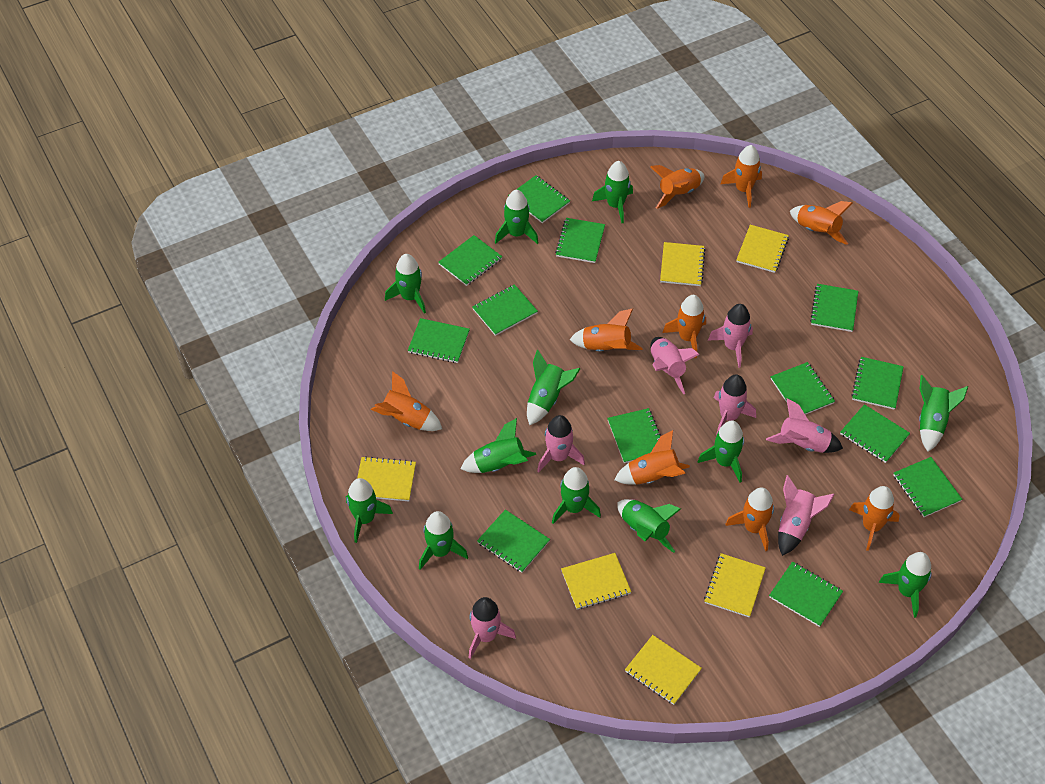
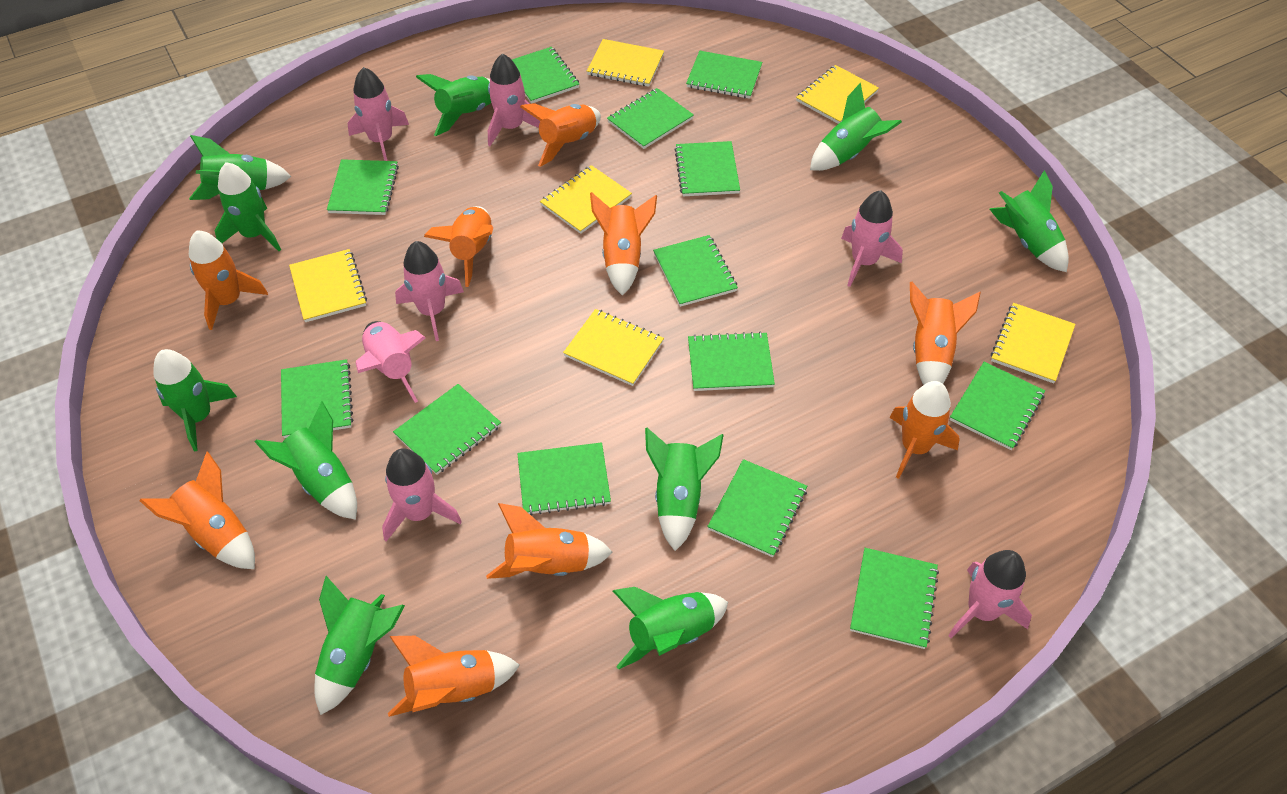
green rocket: 12 -> 10

